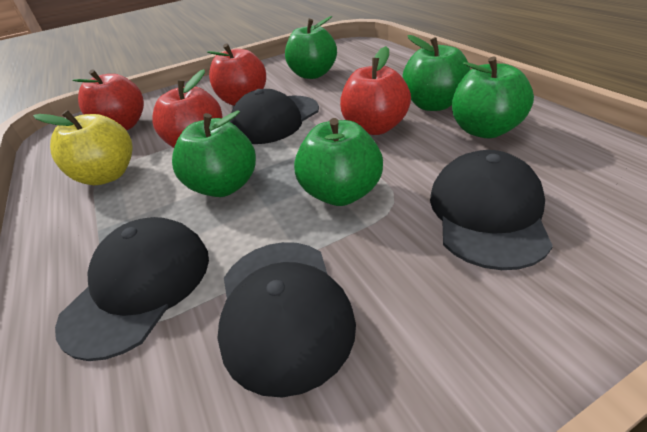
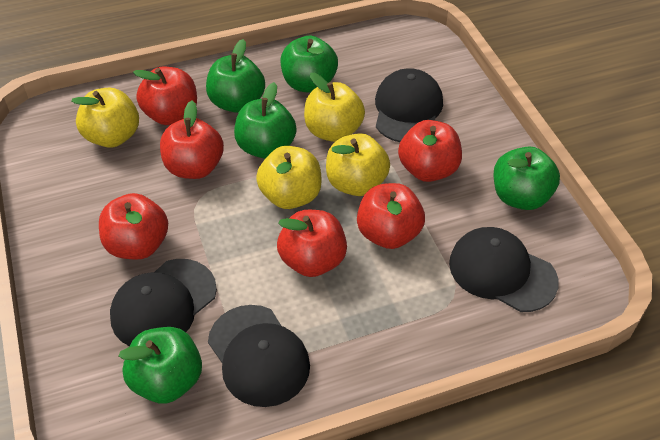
red apple: 4 -> 6
yellow apple: 1 -> 4

